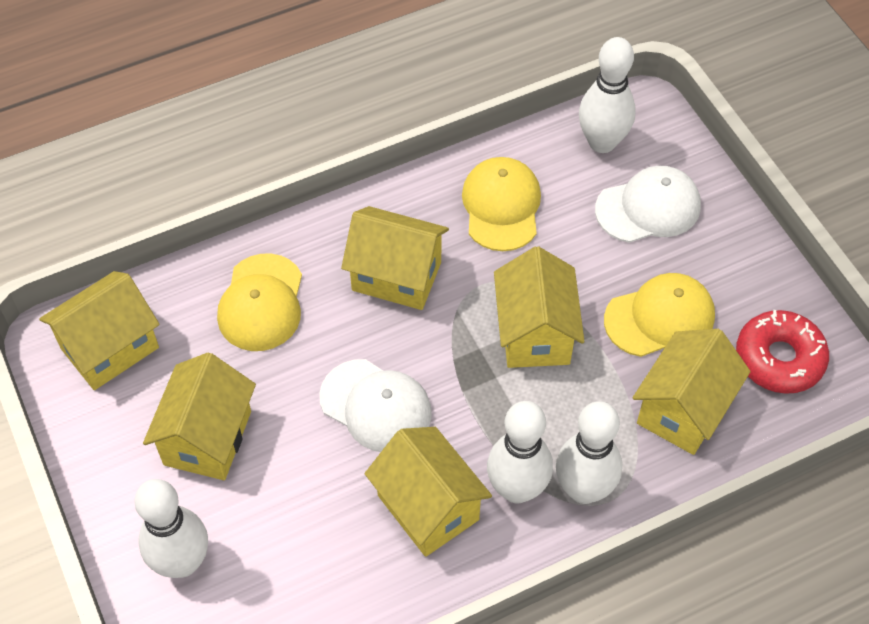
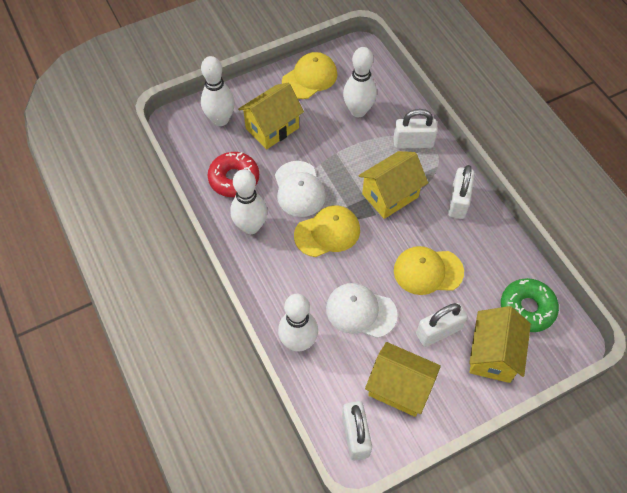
green donut: 0 -> 1
white padlock: 0 -> 4
yellow house: 6 -> 4

